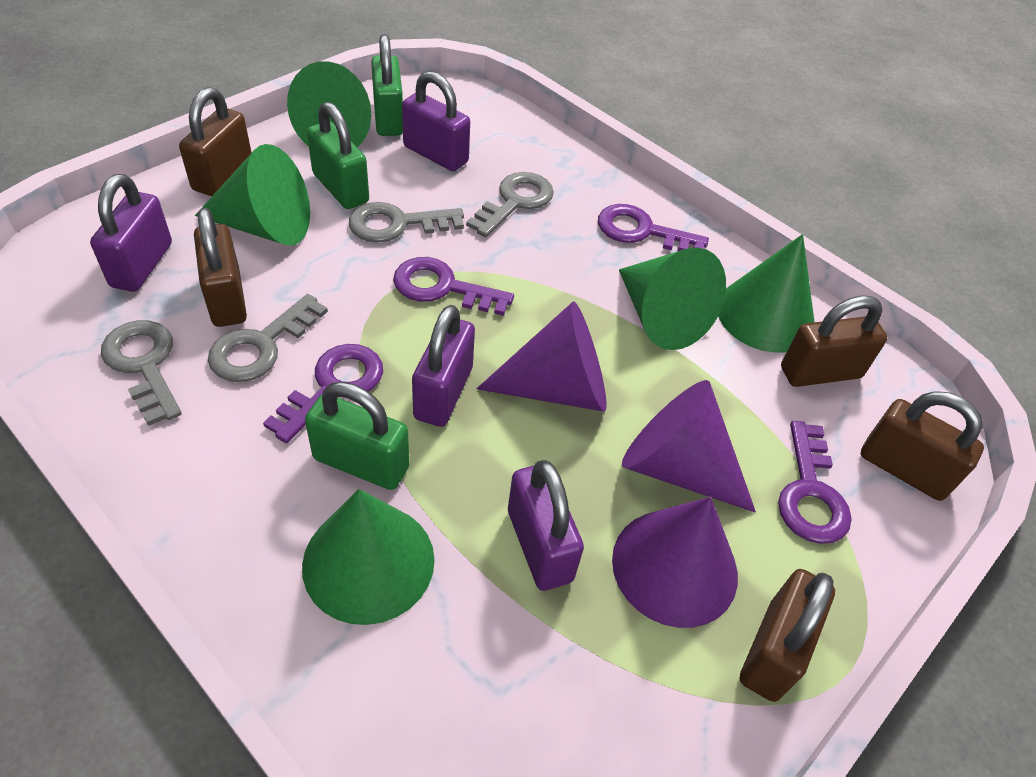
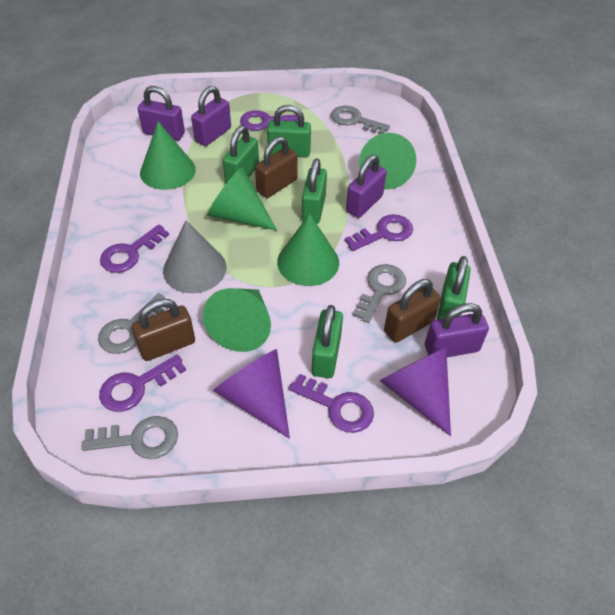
brown padlock: 5 -> 3
green padlock: 3 -> 5
grey cone: 0 -> 1
purple cone: 3 -> 2
purple key: 4 -> 5

